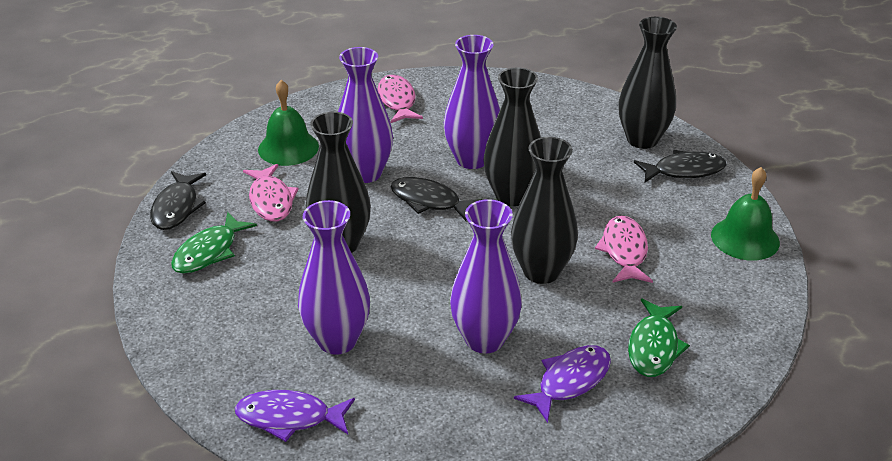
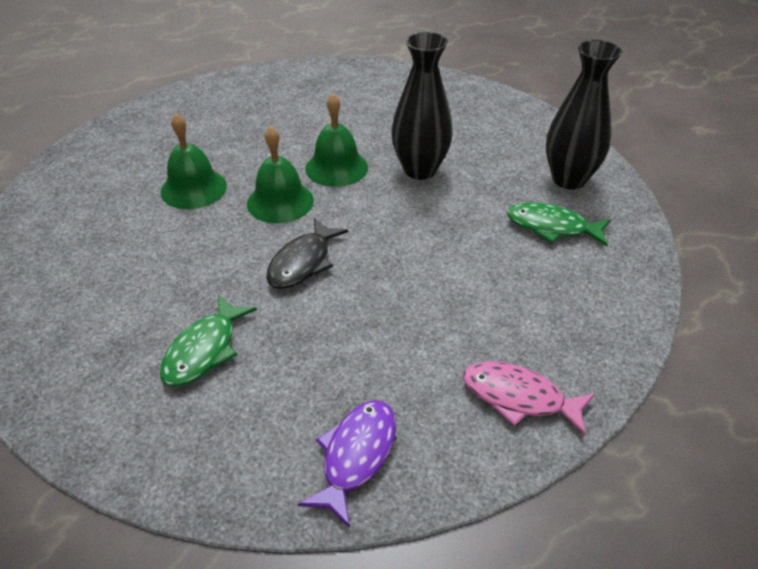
black fish: 3 -> 1
black vase: 4 -> 2
green bell: 2 -> 3
pink fish: 3 -> 1
purple fish: 2 -> 1
purple vase: 4 -> 0

